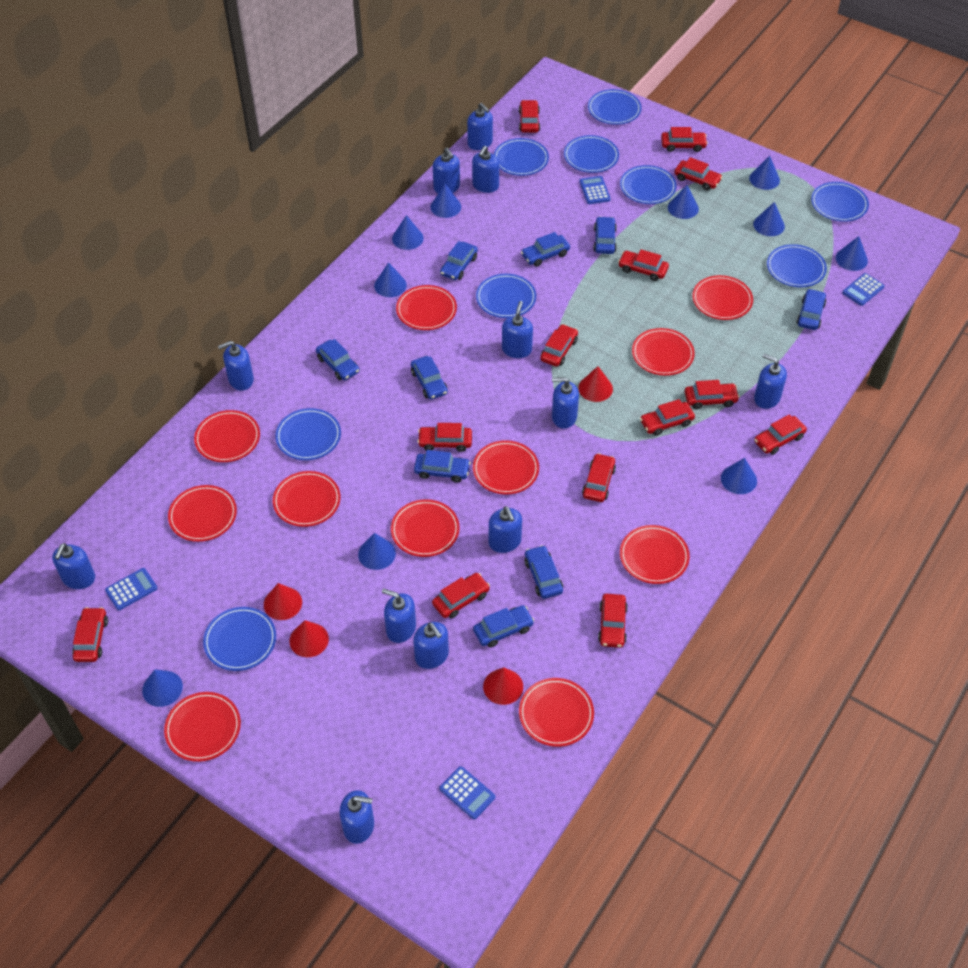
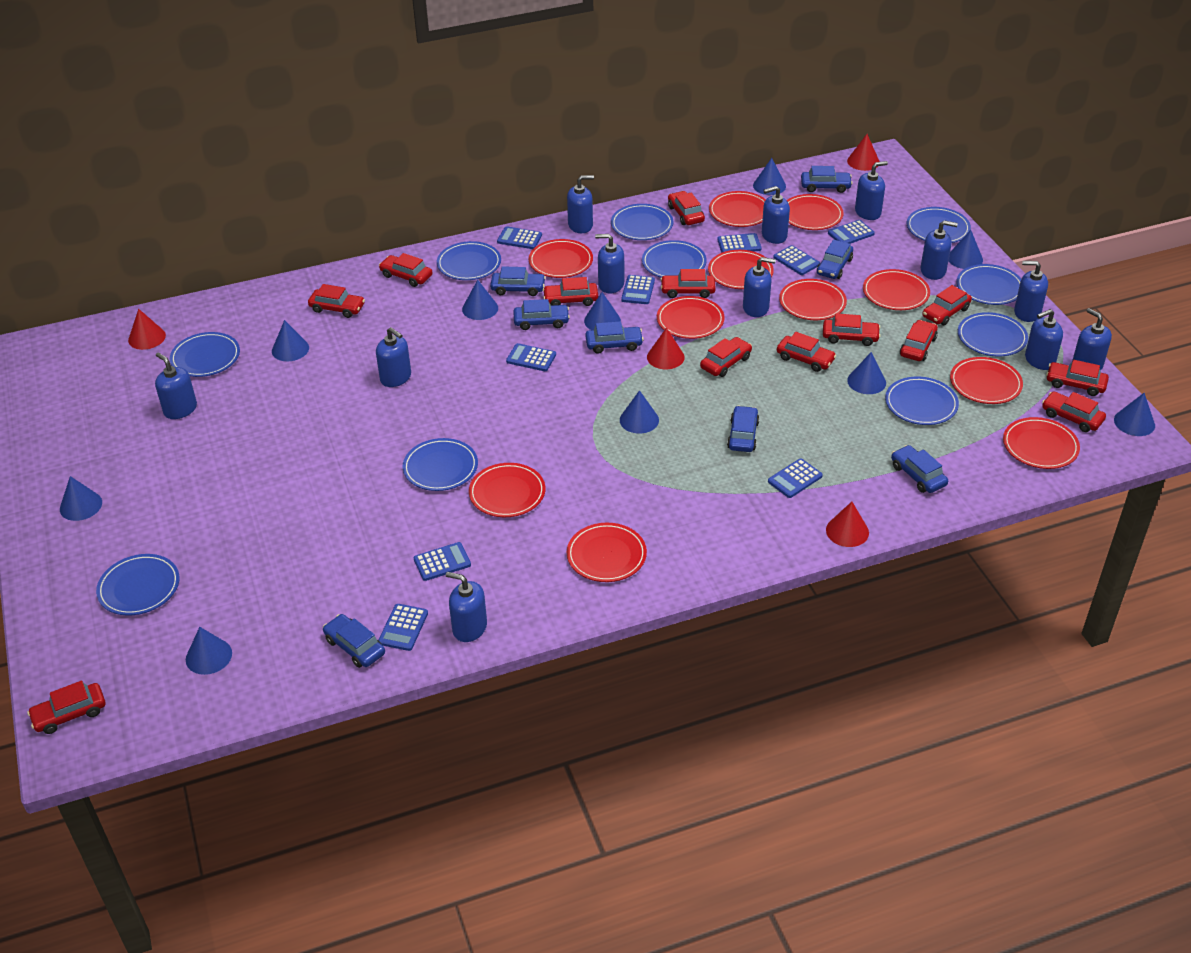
blue calculator: 4 -> 9
blue car: 9 -> 8
blue plate: 9 -> 10

